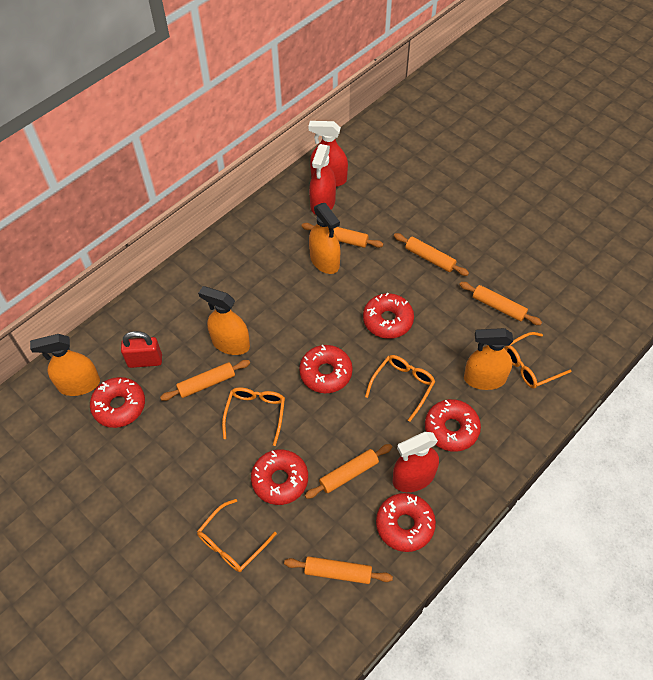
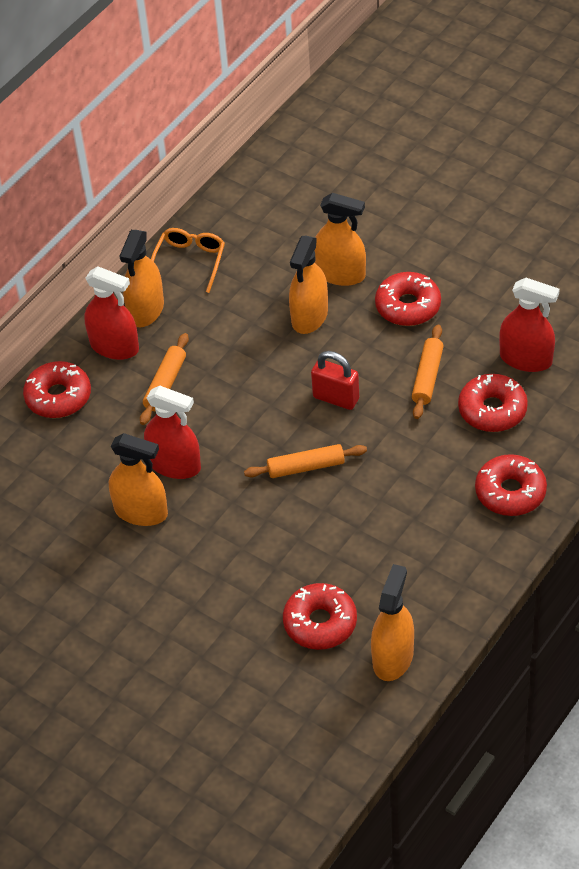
orange glasses: 4 -> 1
orange rolling pin: 6 -> 3
orange spray bottle: 4 -> 5
red donut: 6 -> 5

